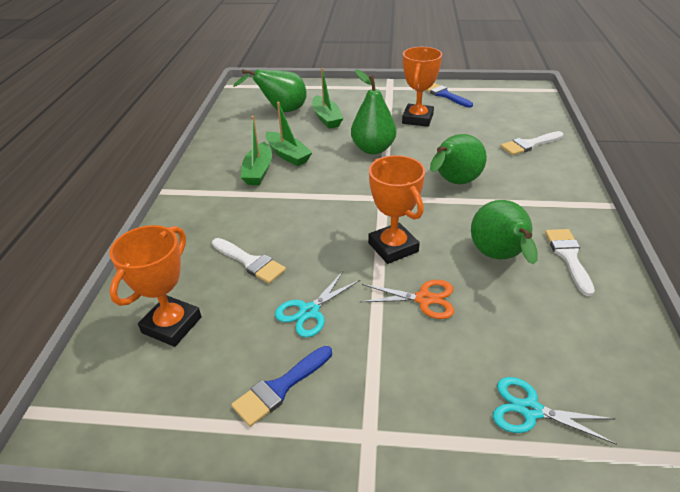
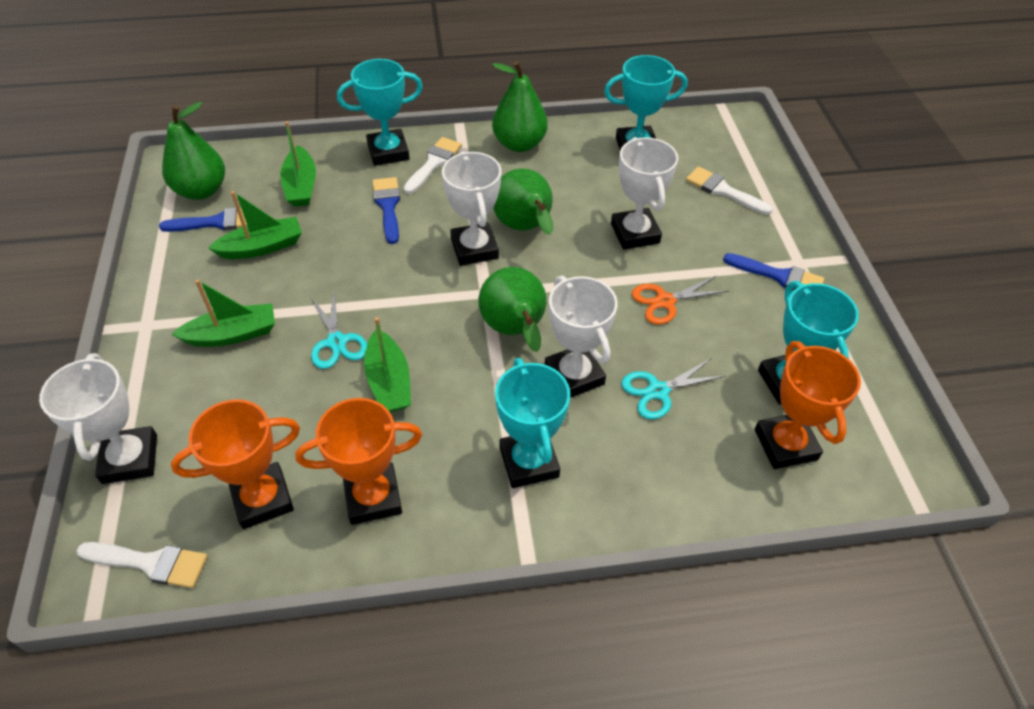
blue brush: 2 -> 3
green boat: 3 -> 4
turquoise trophy: 0 -> 4
white trophy: 0 -> 4

